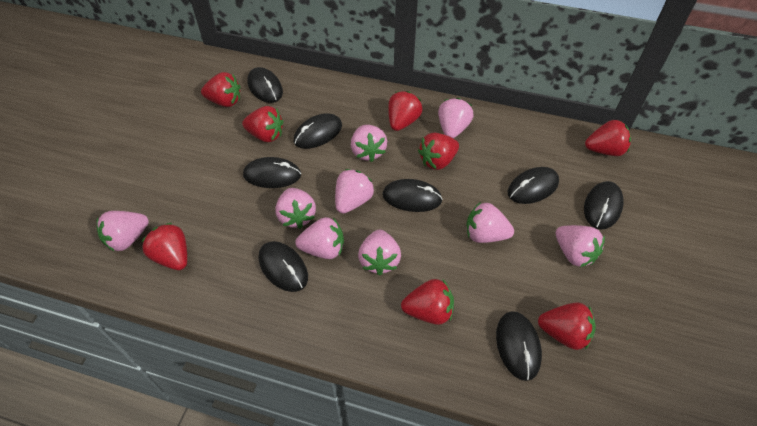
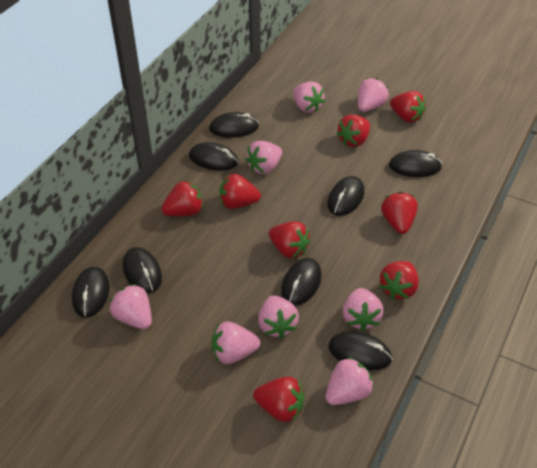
pink strawberry: 9 -> 8

